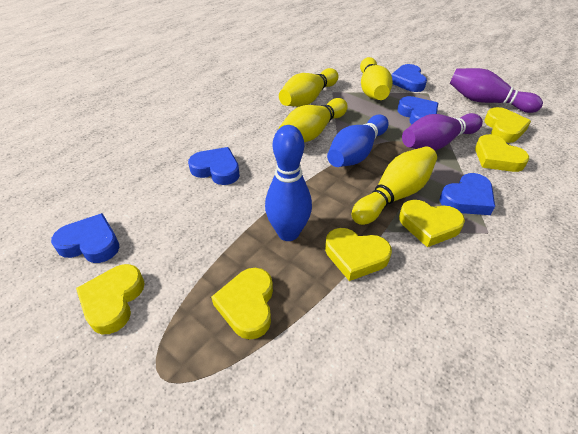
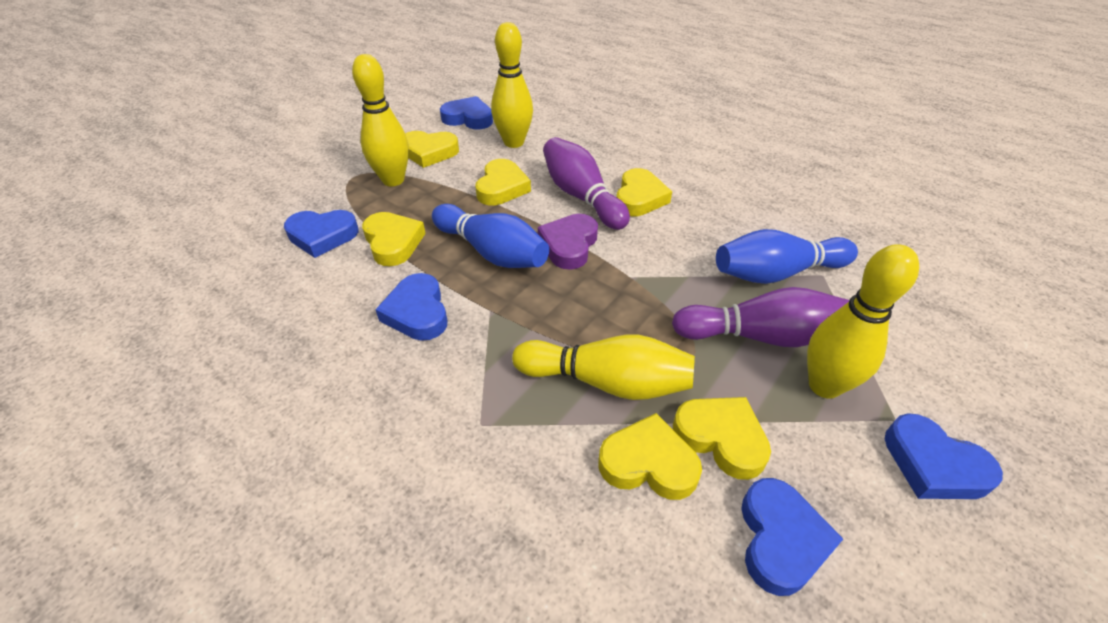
purple heart: 0 -> 1

